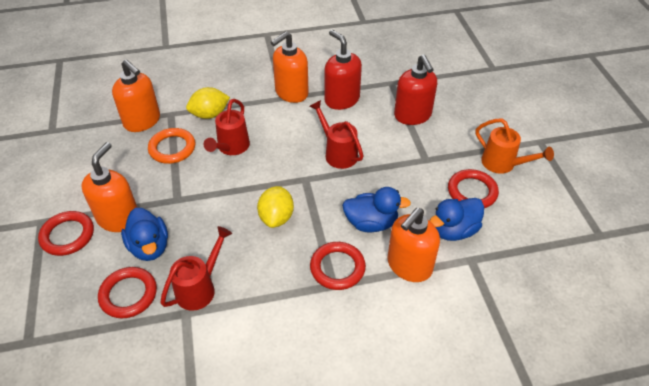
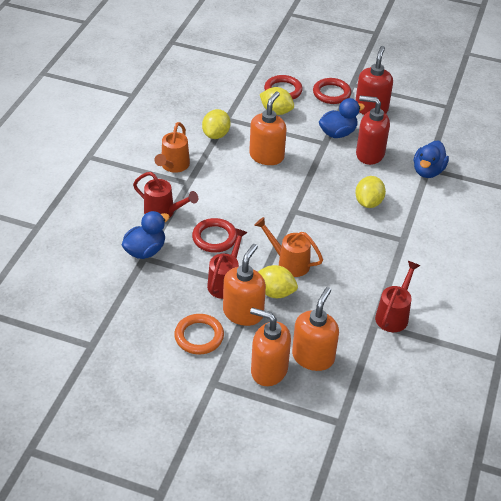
orange watering can: 1 -> 2
red ring: 4 -> 3
yellow lemon: 2 -> 4

